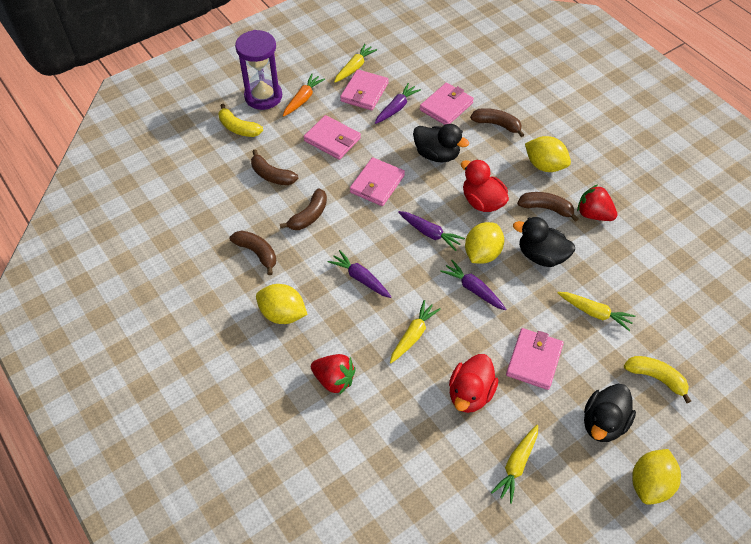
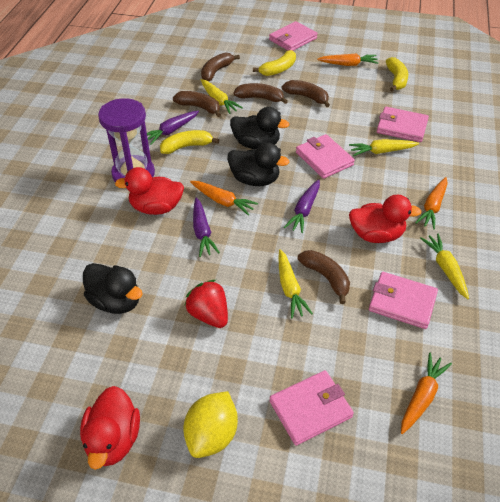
orange carrot: 1 -> 4
purple carrot: 4 -> 3
red duck: 2 -> 3
red strawberry: 2 -> 1
yellow banana: 2 -> 3
yellow lemon: 4 -> 1

